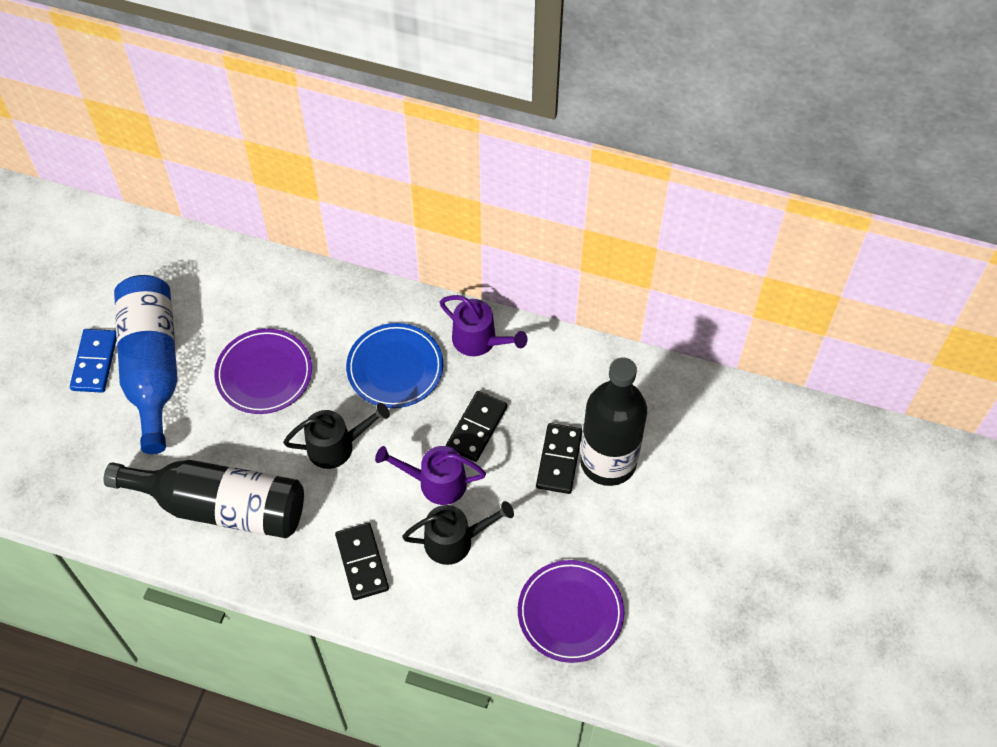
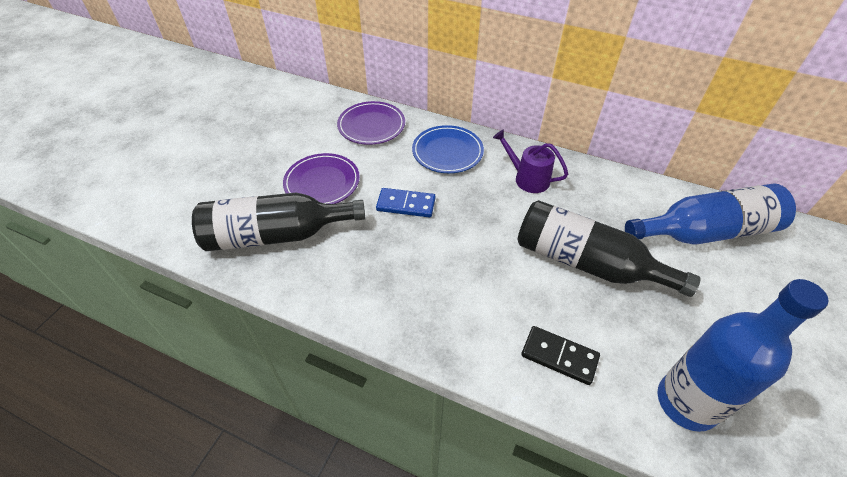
black domino: 3 -> 1
black watering can: 2 -> 0
blue bottle: 1 -> 2
purple watering can: 2 -> 1

